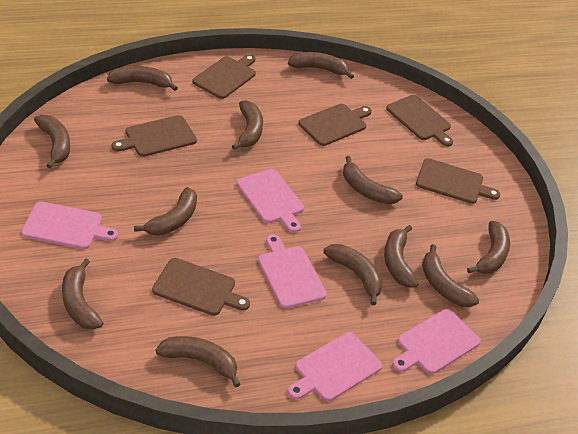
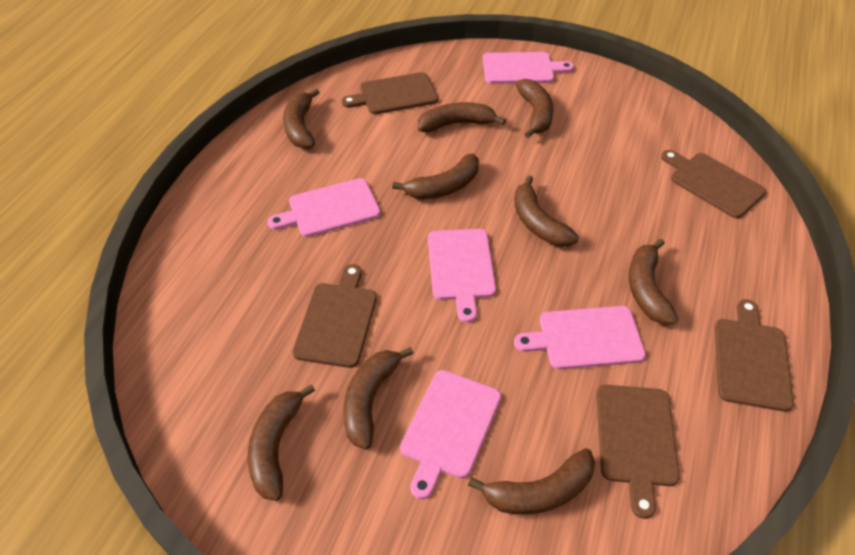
brown banana: 12 -> 9
brown cutting board: 6 -> 5

